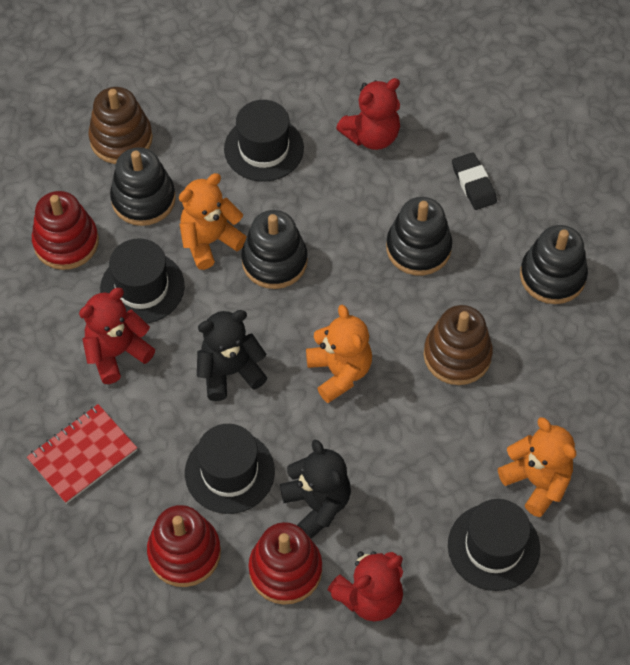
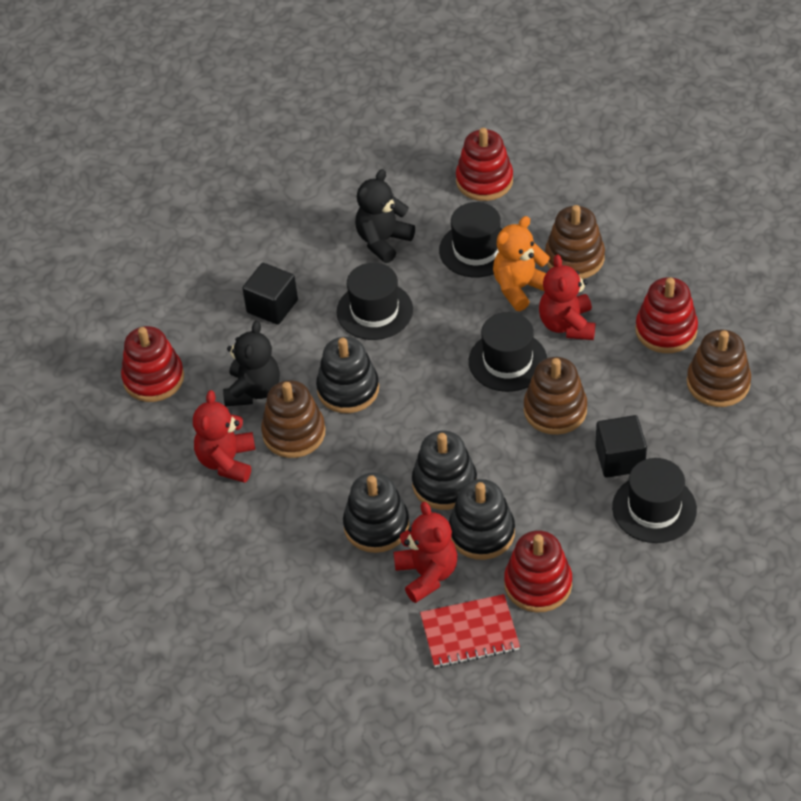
black cube: 0 -> 2
black eraser: 1 -> 0
brown stacking toy: 2 -> 4
orange teddy bear: 3 -> 1
red stacking toy: 3 -> 4

